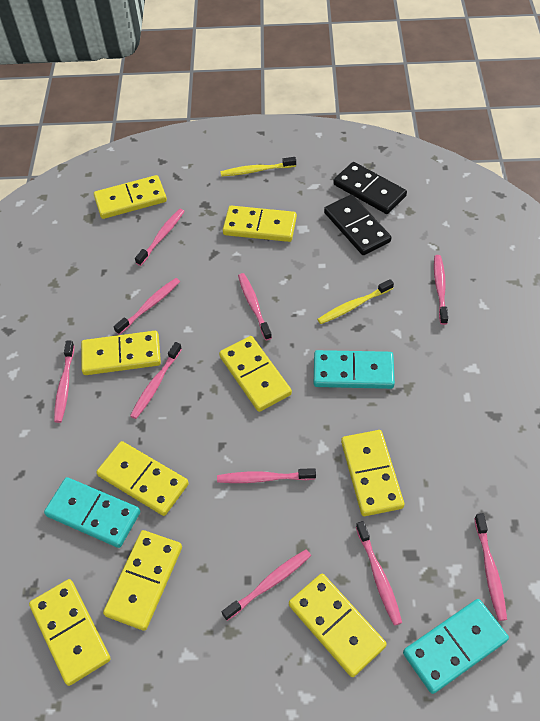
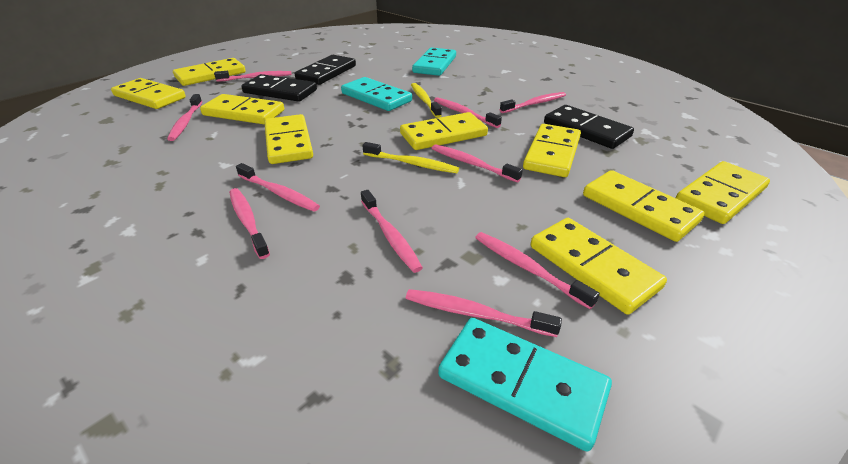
black domino: 2 -> 3

